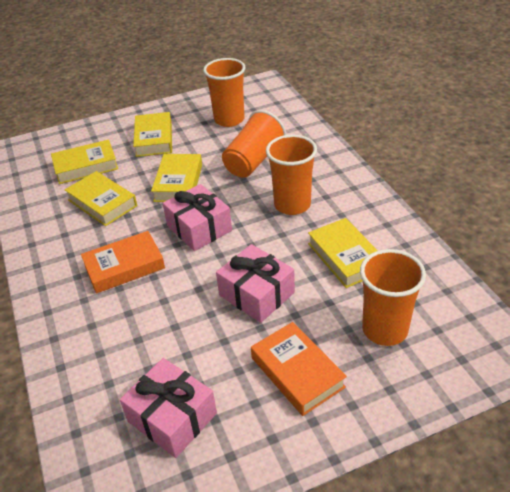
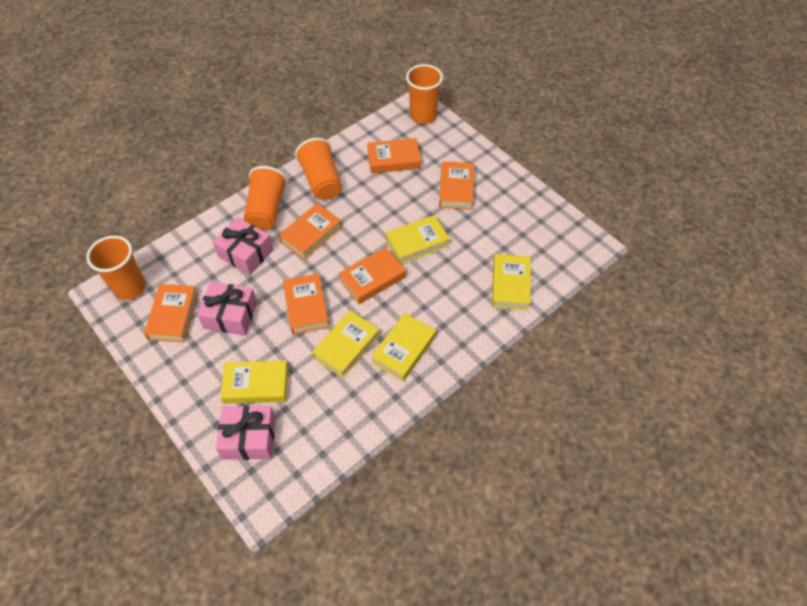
orange book: 2 -> 6

